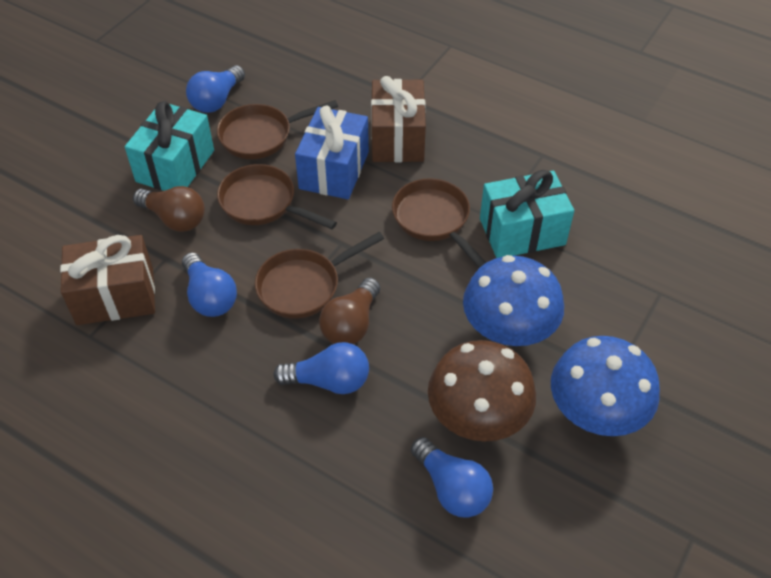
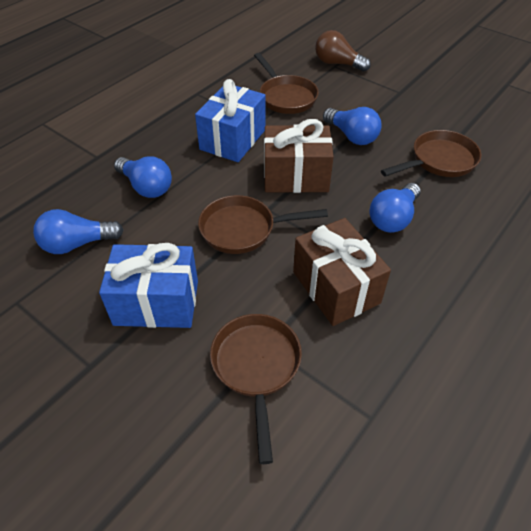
blue gift: 1 -> 2
blue mushroom: 2 -> 0
brown light bulb: 2 -> 1
brown mushroom: 1 -> 0
turquoise gift: 2 -> 0

